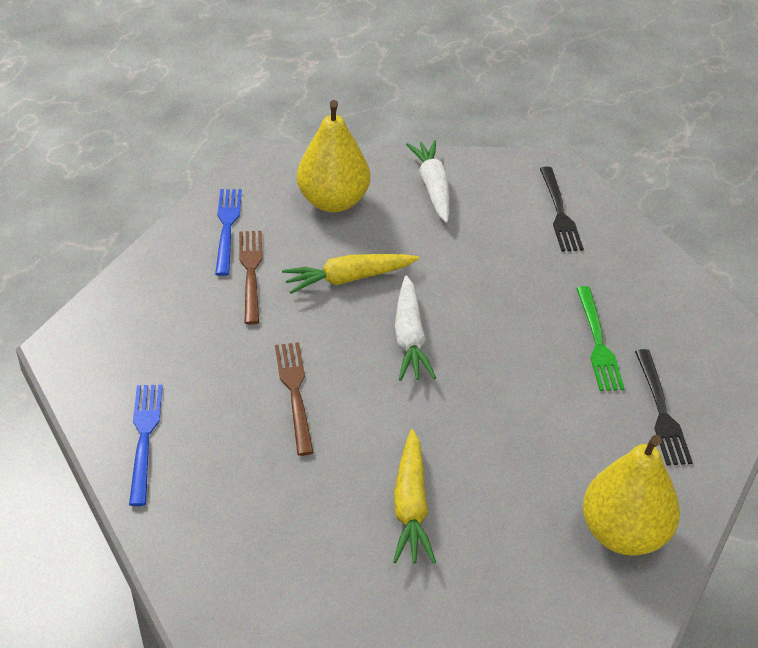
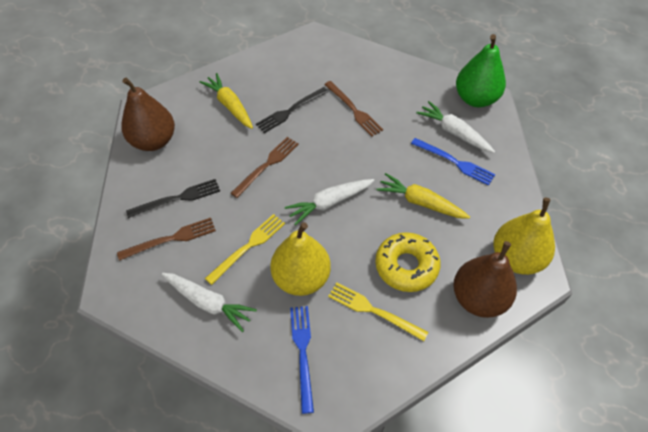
brown fork: 2 -> 3
brown pear: 0 -> 2
green fork: 1 -> 0
green pear: 0 -> 1
white carrot: 2 -> 3
yellow donut: 0 -> 1
yellow fork: 0 -> 2

